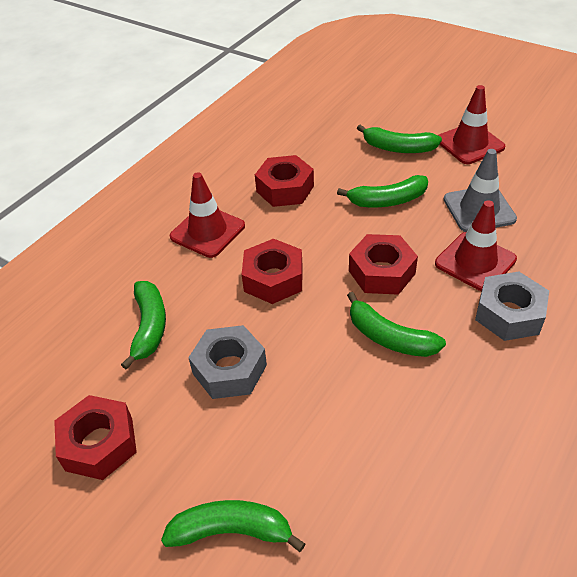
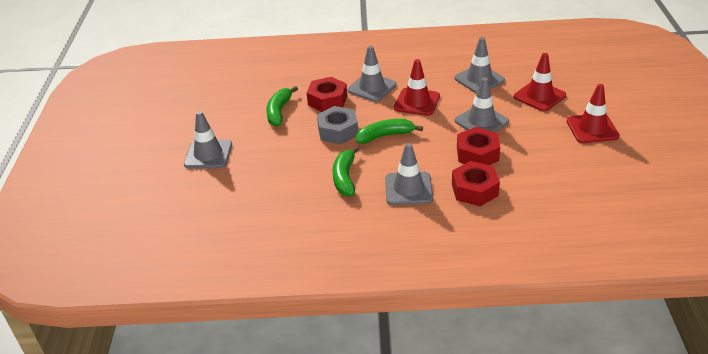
green banana: 5 -> 3
grey nut: 2 -> 1
grey traffic cone: 1 -> 5
red nut: 4 -> 3

